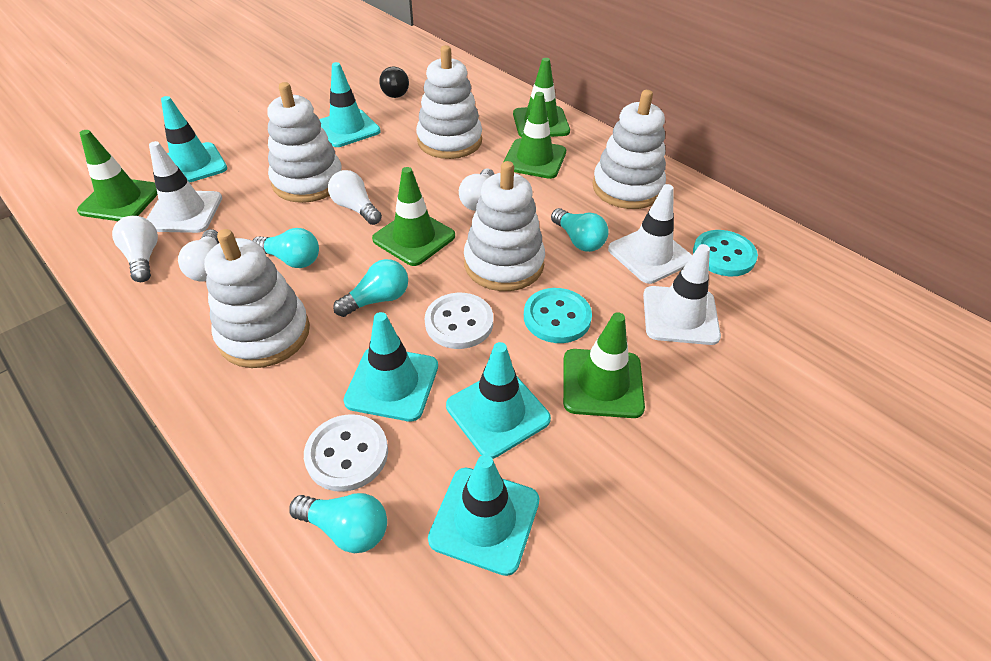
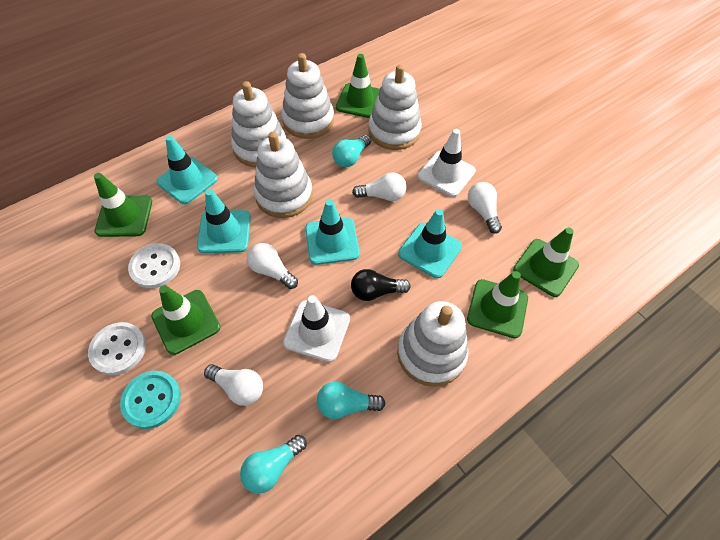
turquoise button: 2 -> 1
turquoise light bulb: 4 -> 3
turquoise traffic cone: 5 -> 4
white traffic cone: 3 -> 2

